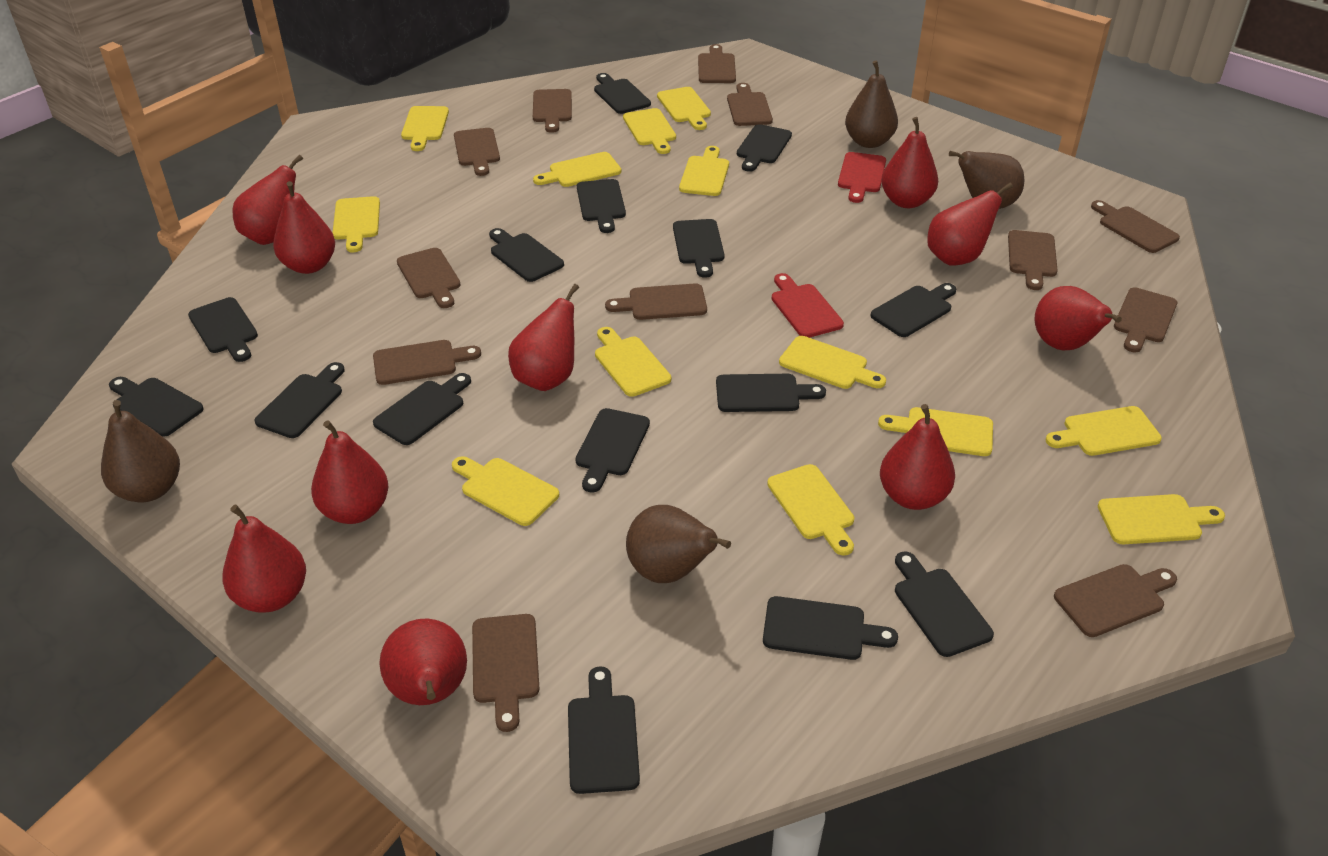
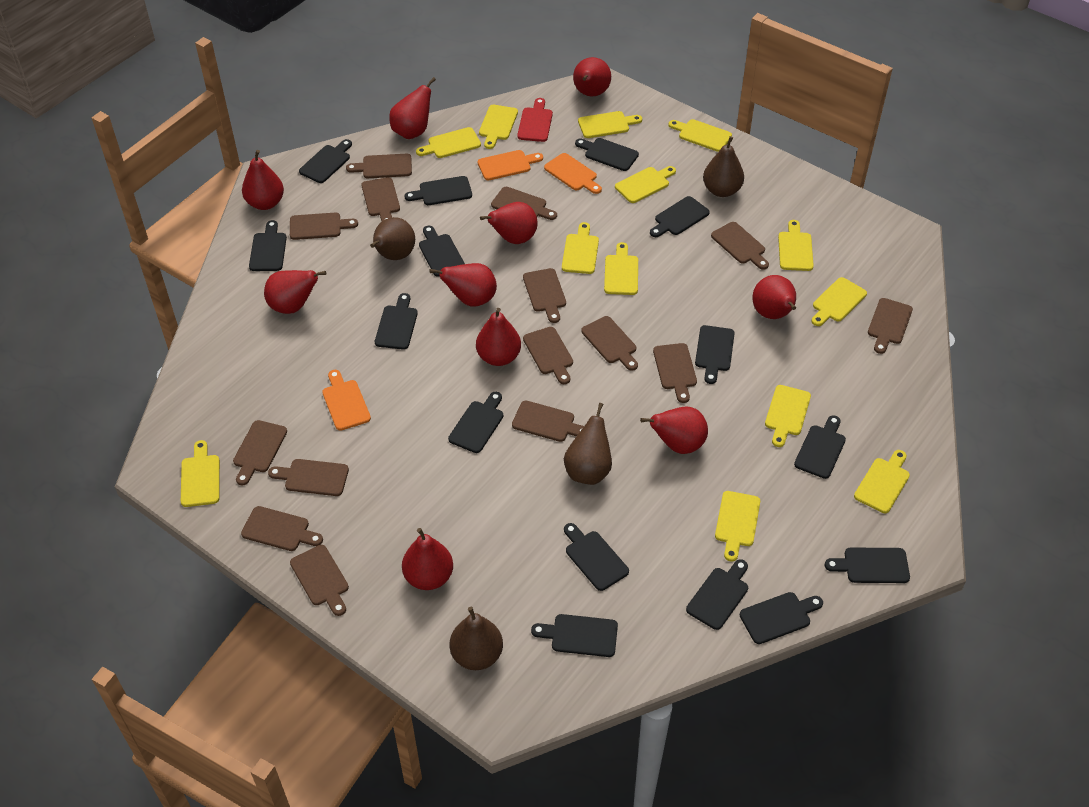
brown cutting board: 12 -> 15
orange cutting board: 0 -> 3
red cutting board: 2 -> 1

